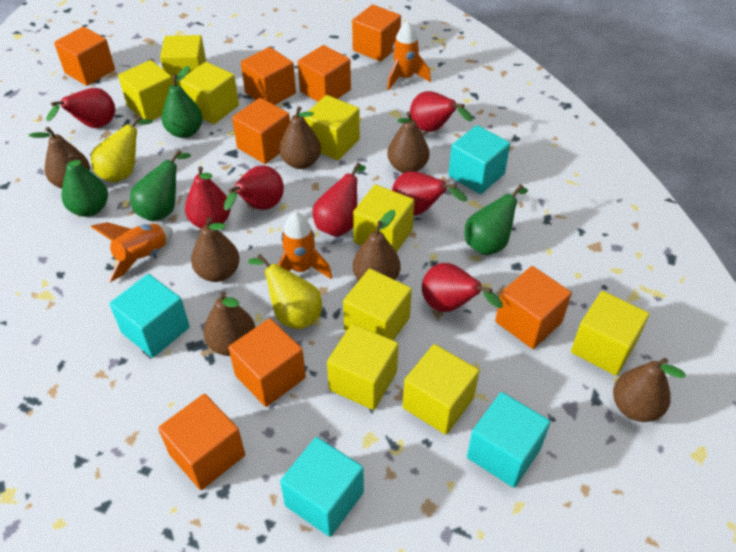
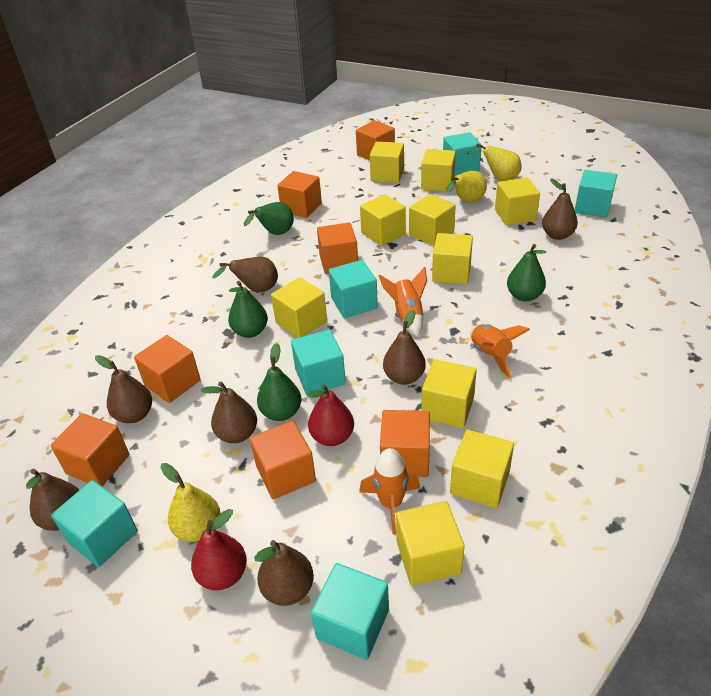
orange cube: 8 -> 7
red pear: 7 -> 2
turquoise cube: 4 -> 6
yellow cube: 9 -> 10
yellow pear: 2 -> 3

